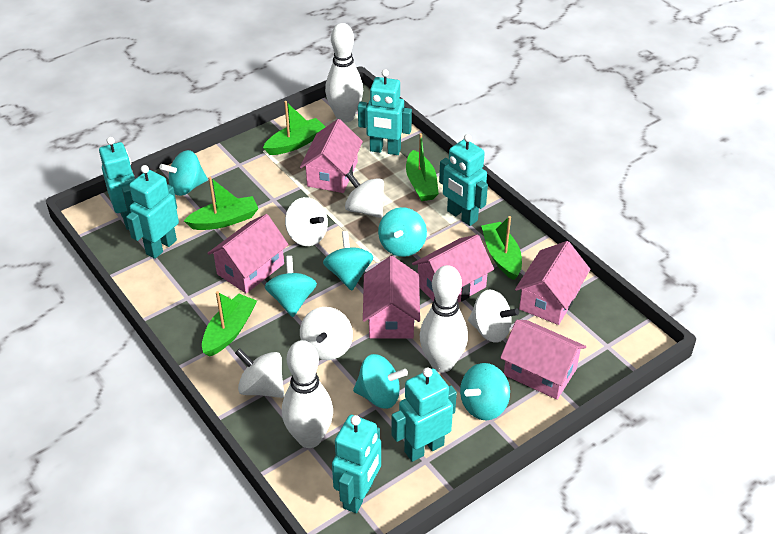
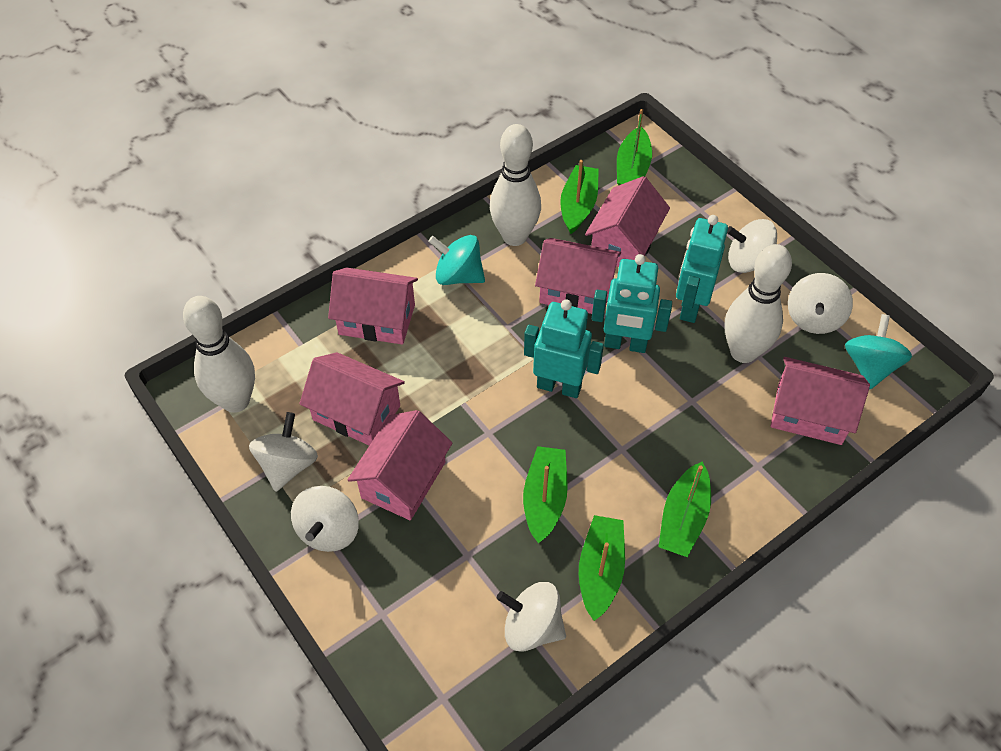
turquoise robot: 6 -> 3
turquoise spinning top: 6 -> 2

